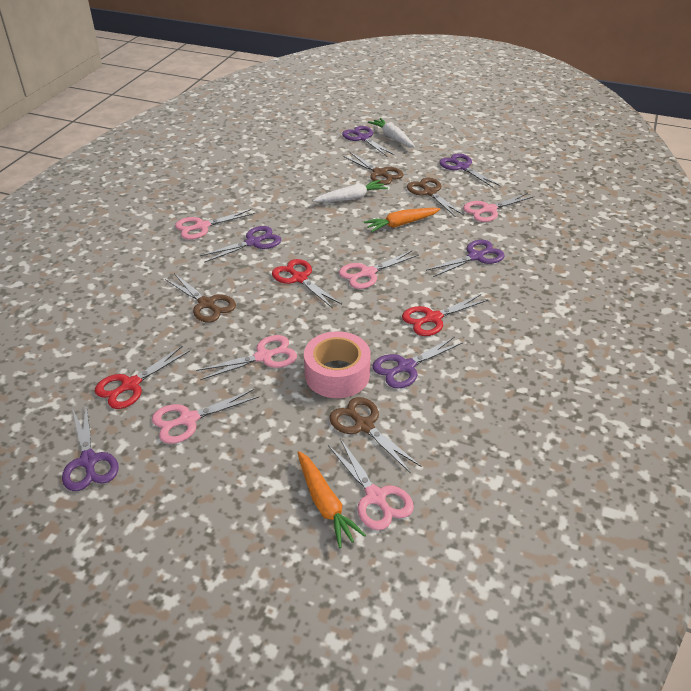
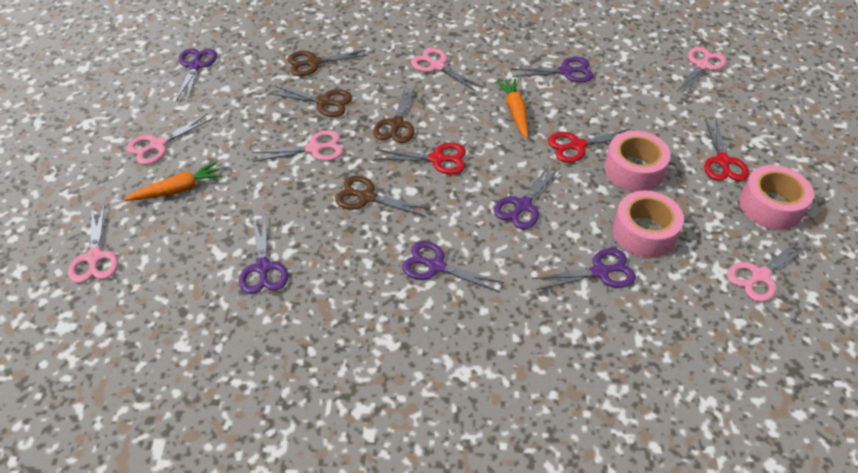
pink tape: 1 -> 3
white carrot: 2 -> 0

